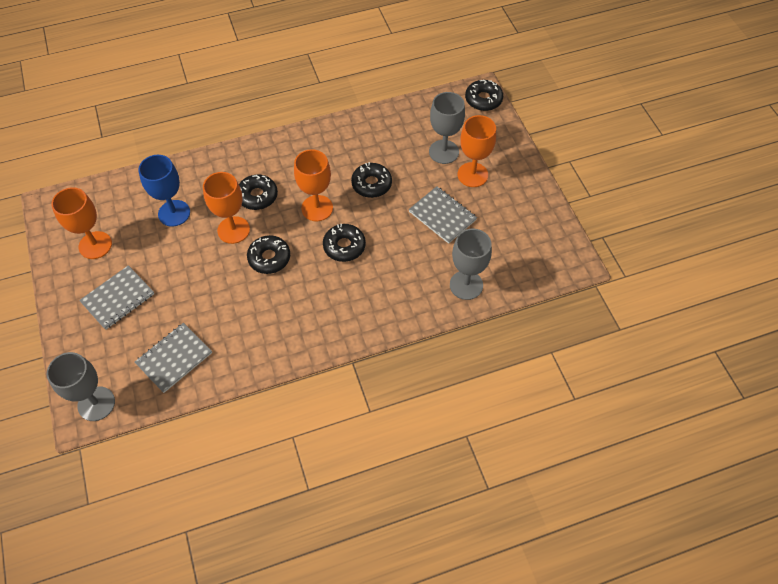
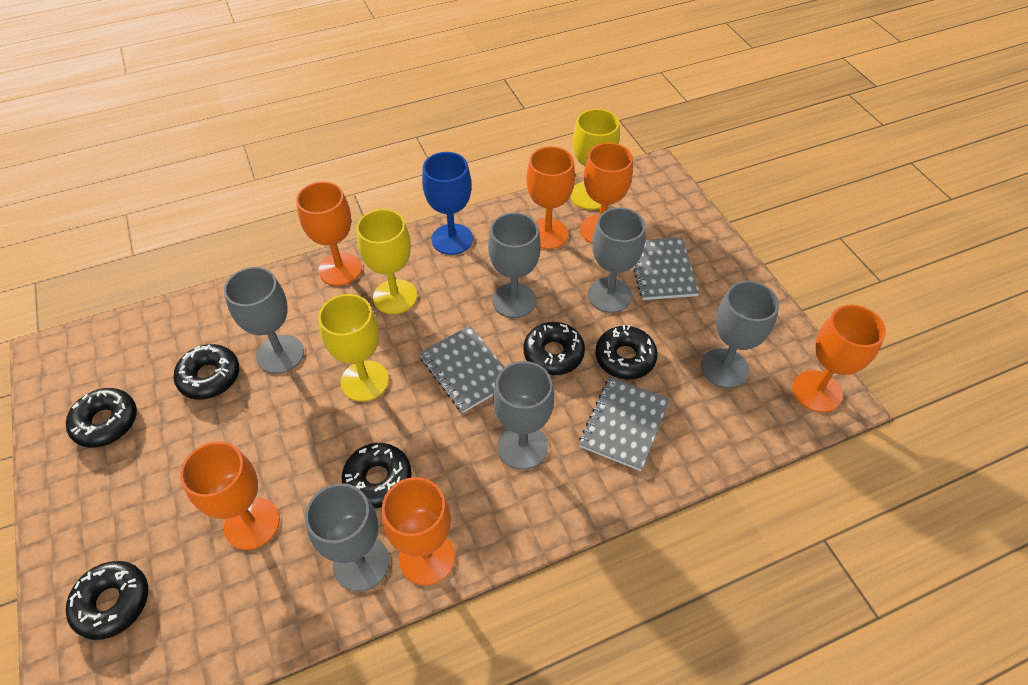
black donut: 5 -> 6
grey goblet: 3 -> 6
orange goblet: 4 -> 6
yellow goblet: 0 -> 3

